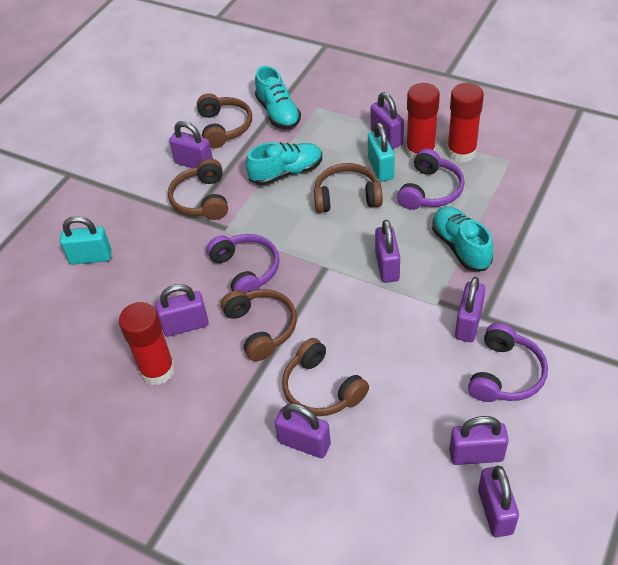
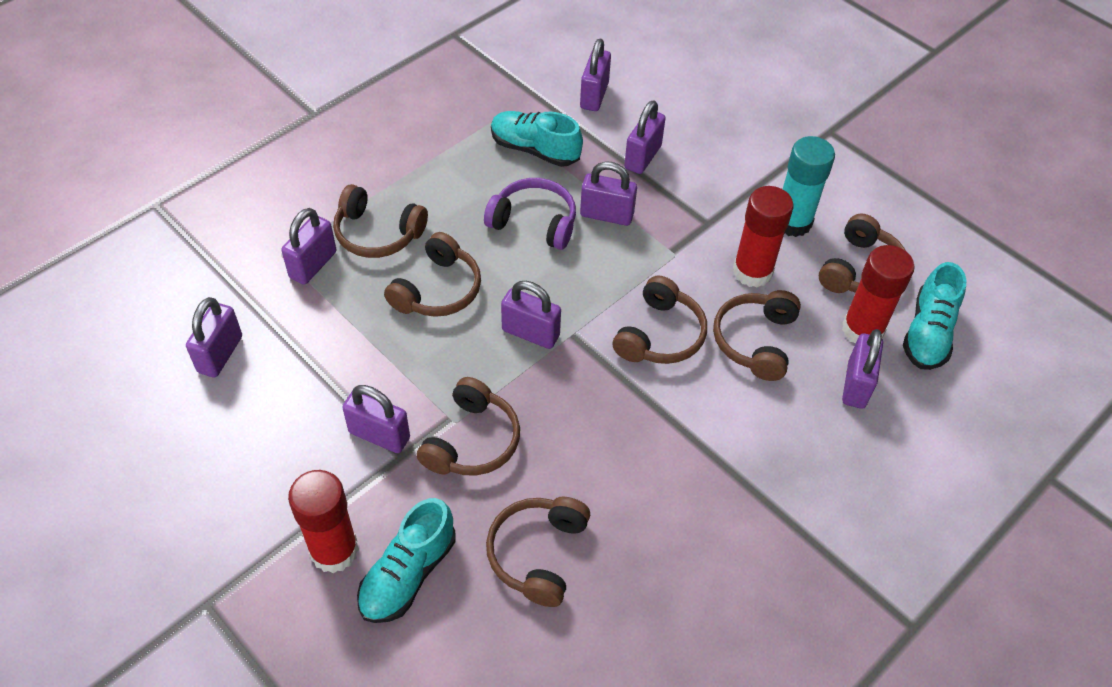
brown headphones: 5 -> 7
purple headphones: 3 -> 1
turquoise glue stick: 0 -> 1
turquoise padlock: 2 -> 0

